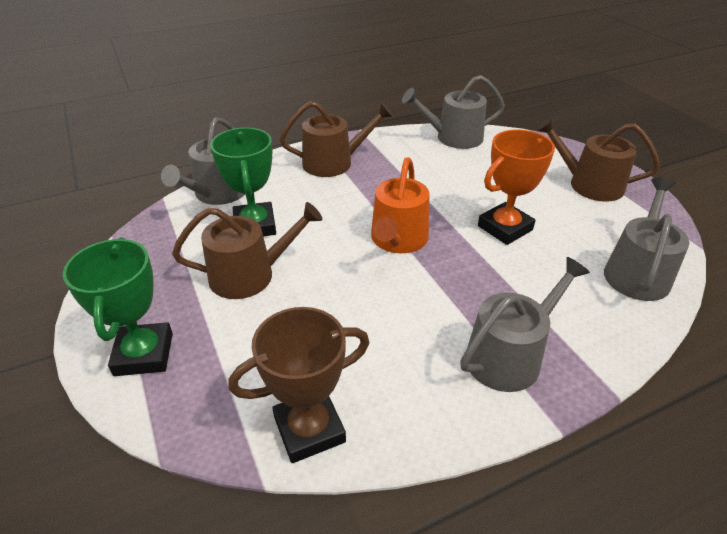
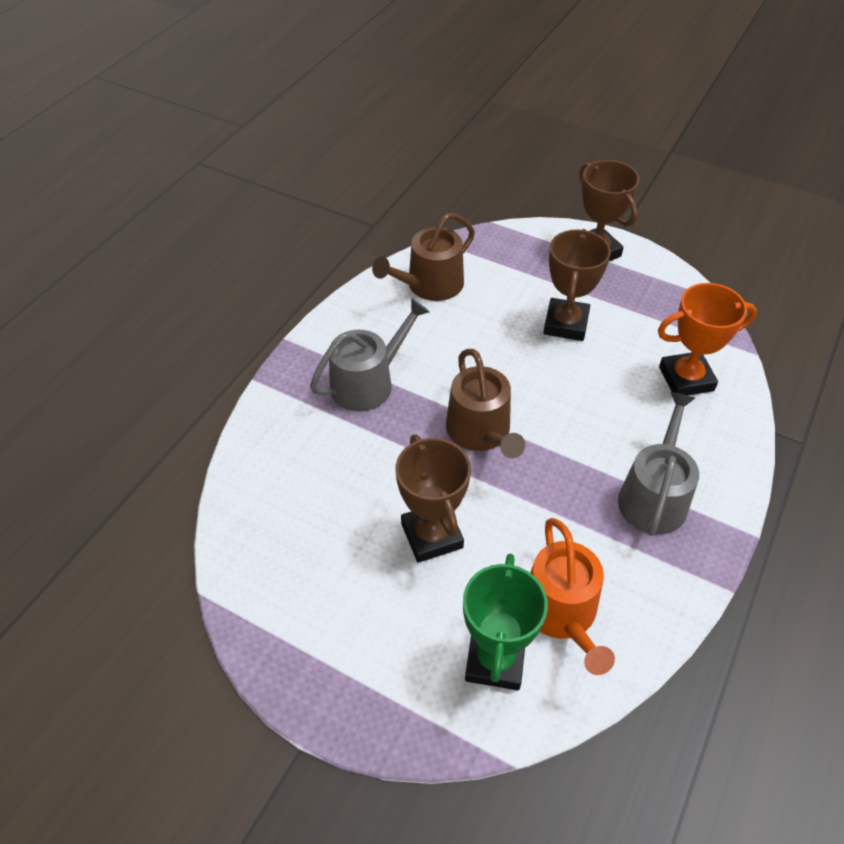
brown trophy: 1 -> 3
brown watering can: 3 -> 2
green trophy: 2 -> 1
grey watering can: 4 -> 2

